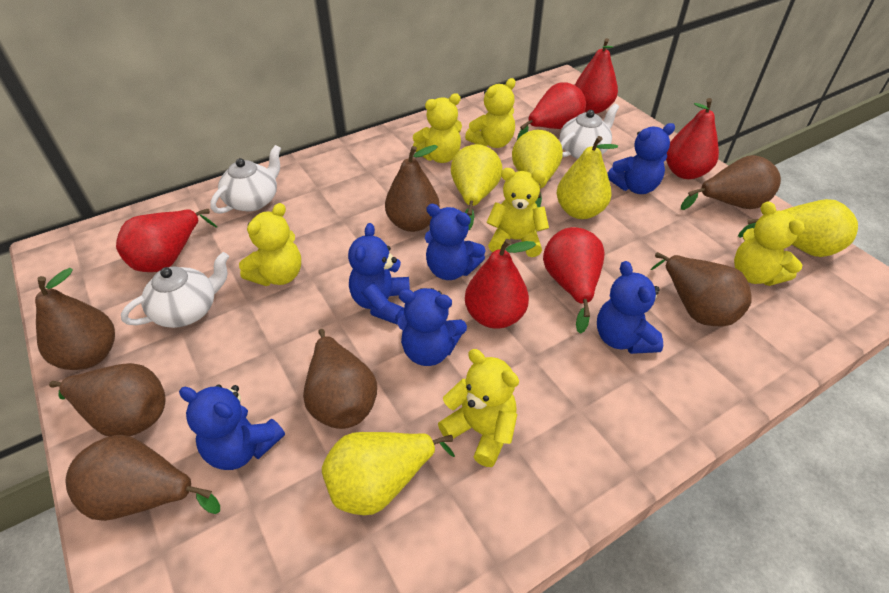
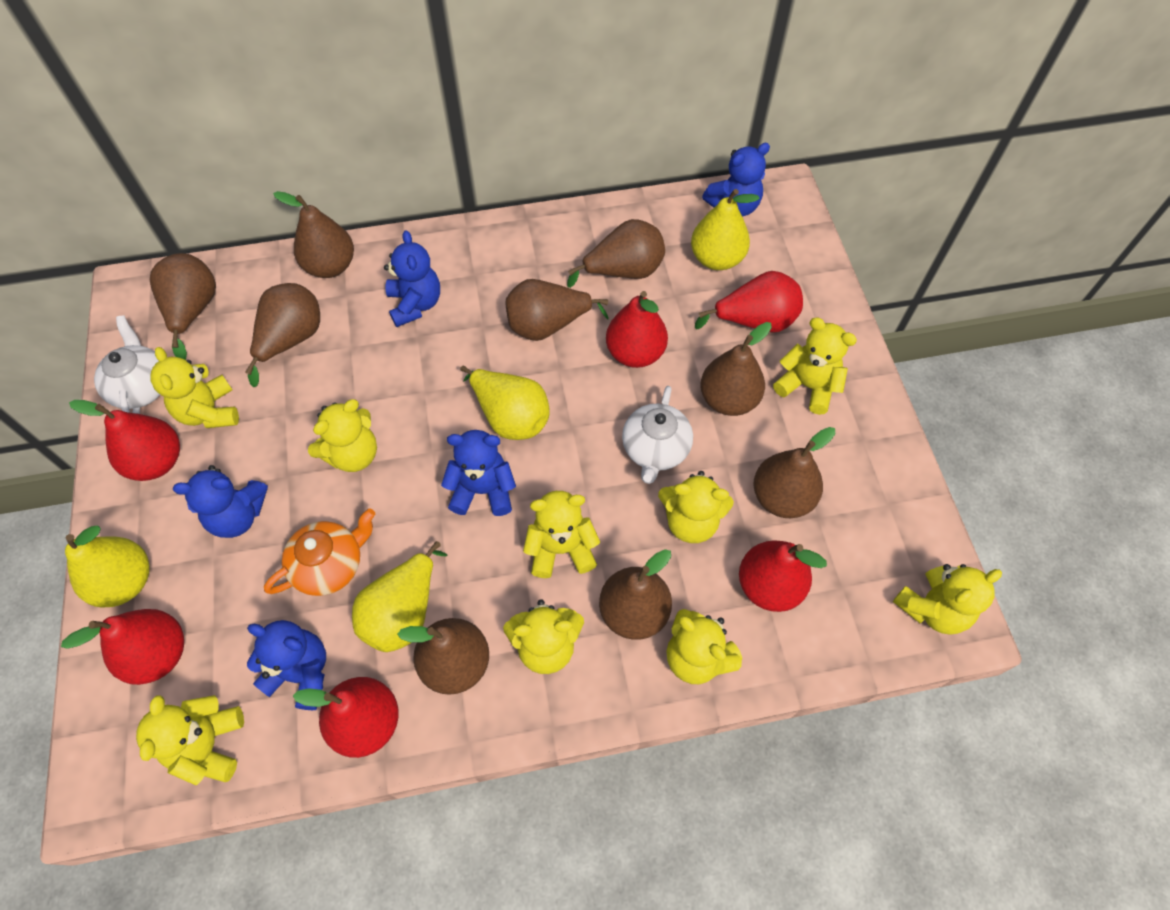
blue teddy bear: 6 -> 5
brown pear: 7 -> 9
orange teapot: 0 -> 1
white teapot: 3 -> 2
yellow pear: 5 -> 4
yellow teddy bear: 6 -> 9

